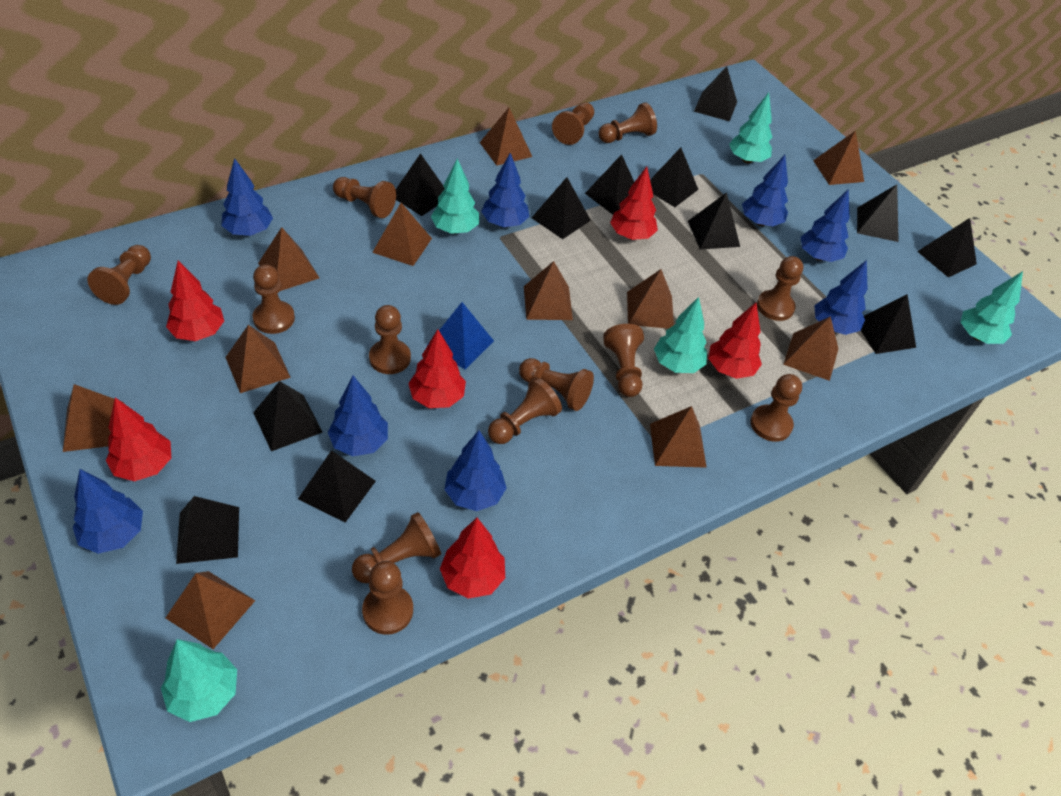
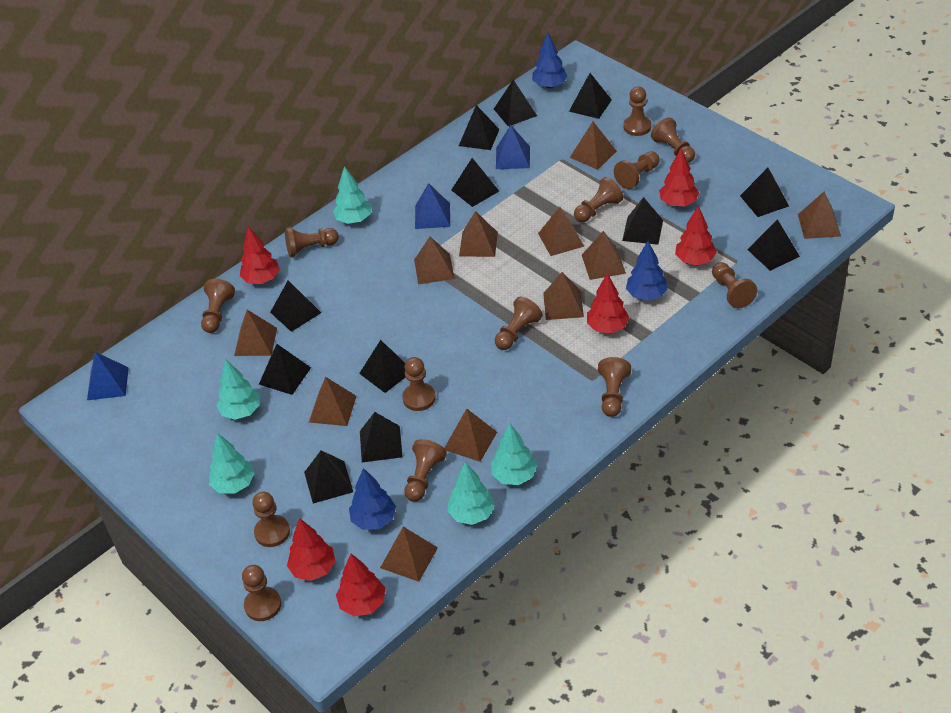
blue pyramid: 1 -> 3
blue tree: 8 -> 3

